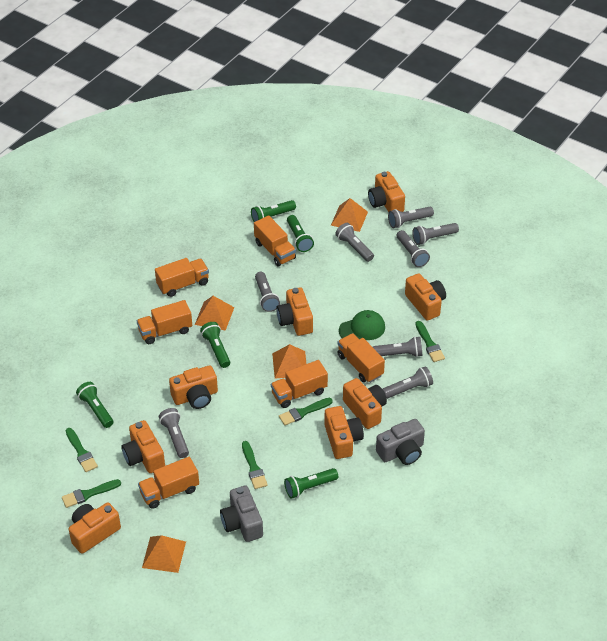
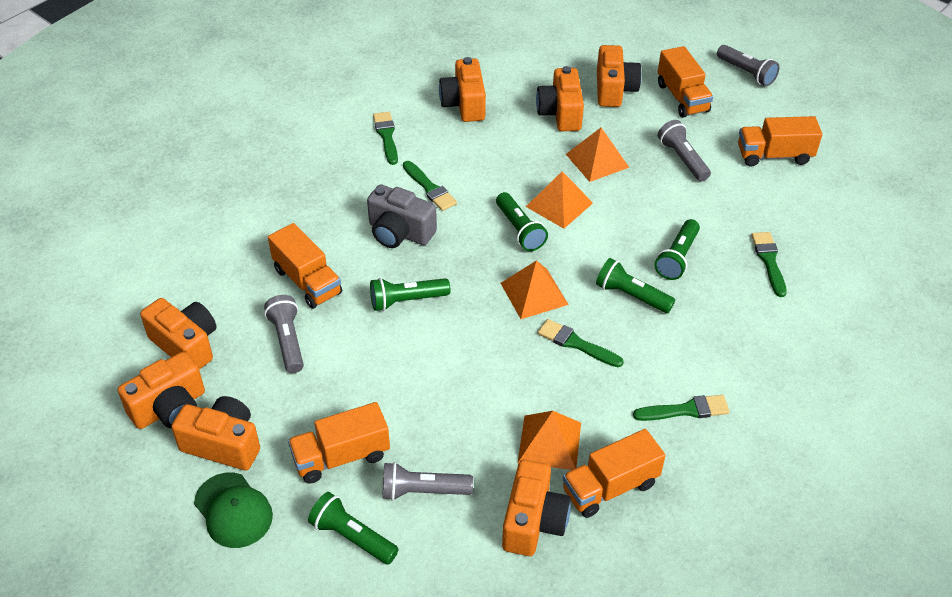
grey camera: 2 -> 1
grey flashlight: 8 -> 4
orange camera: 8 -> 7
orange truck: 6 -> 5

